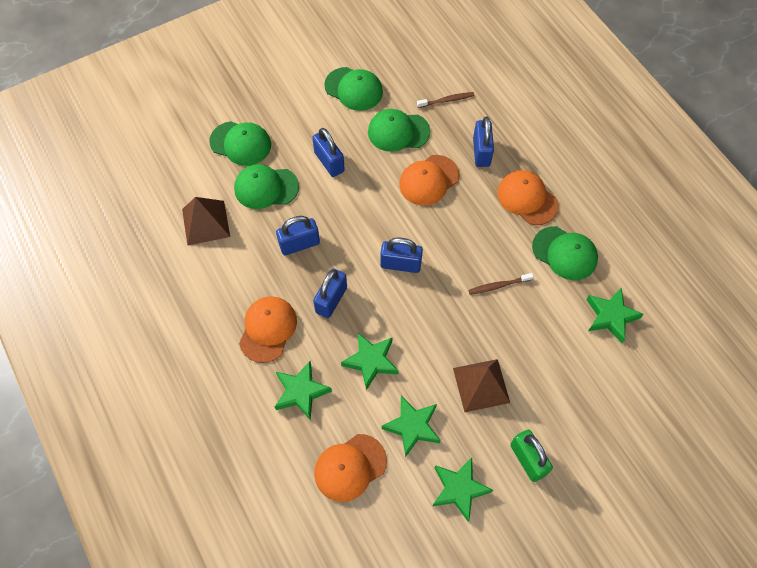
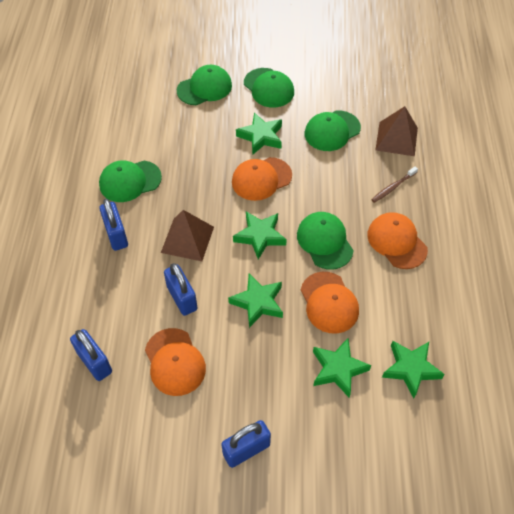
blue padlock: 5 -> 4
brown toothbrush: 2 -> 1
green padlock: 1 -> 0

